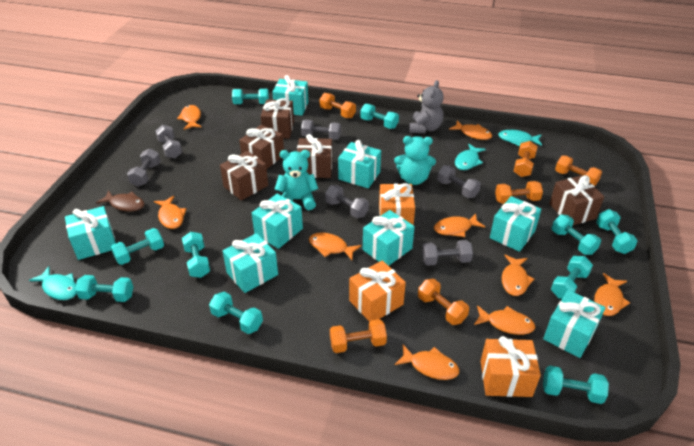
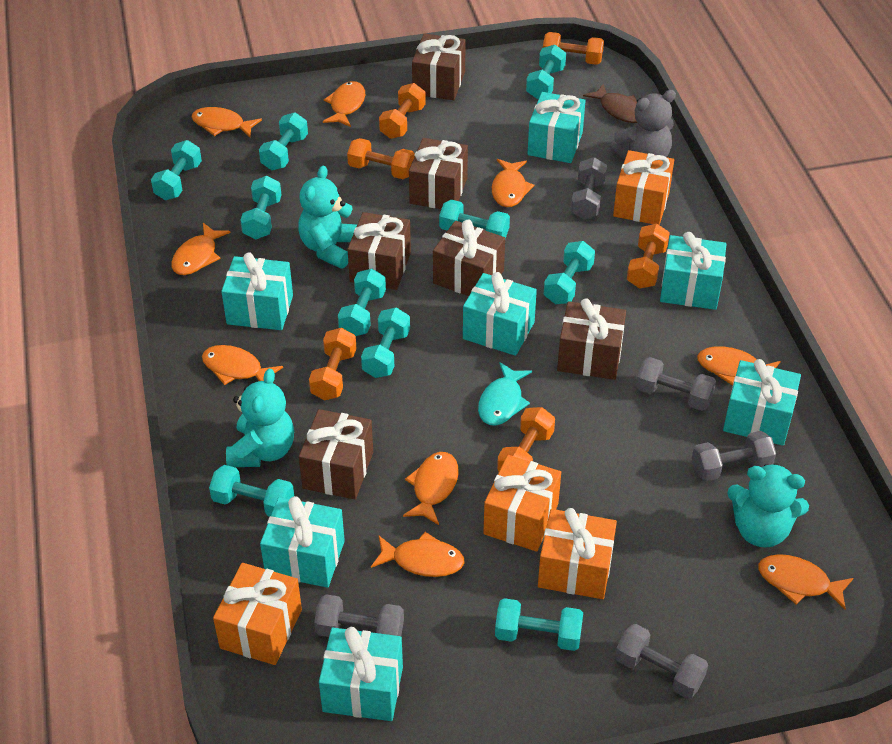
brown gift: 5 -> 6
grey dumbbell: 6 -> 5
orange gift: 3 -> 4
turquoise fish: 3 -> 1
turquoise gift: 8 -> 7
turquoise teddy bear: 2 -> 3

